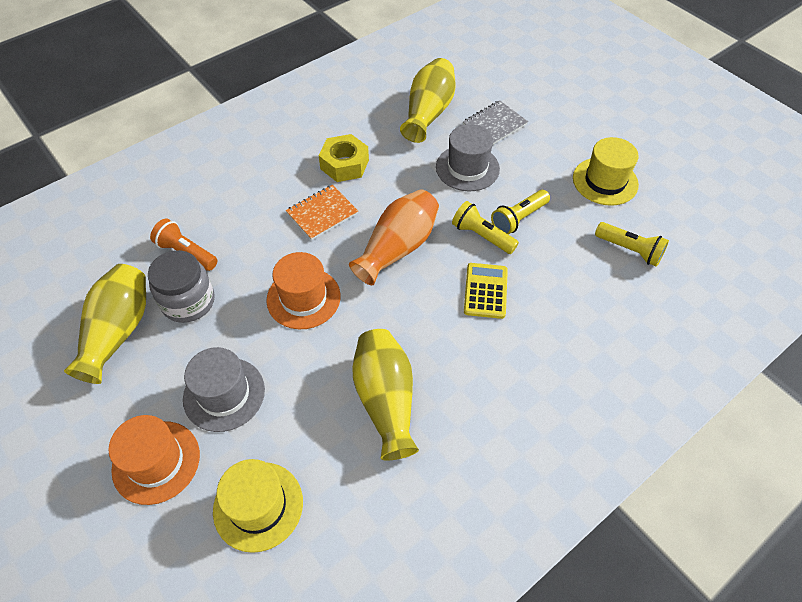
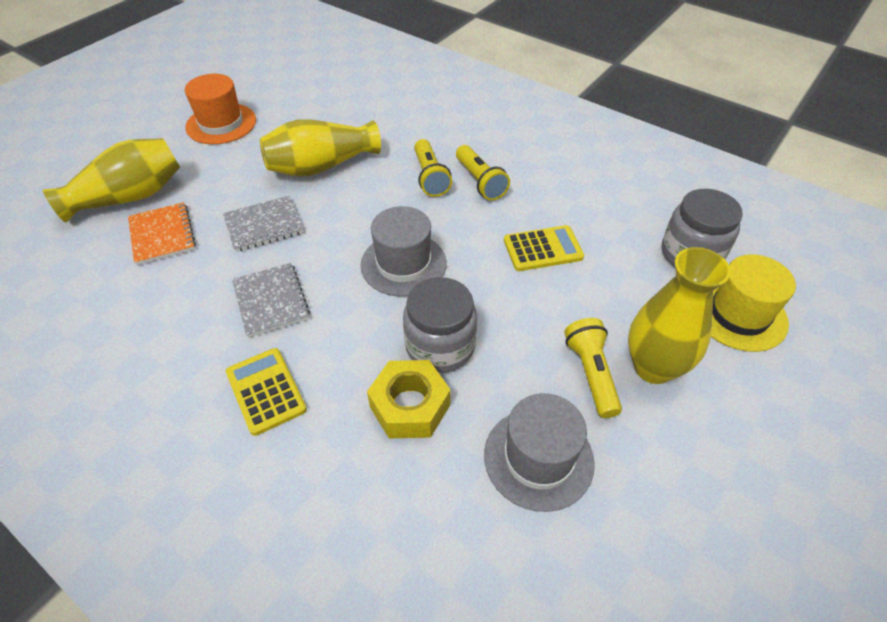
grey jar: 1 -> 2
grey notebook: 1 -> 2
orange flashlight: 1 -> 0
orange hat: 2 -> 1
orange vase: 1 -> 0
yellow calculator: 1 -> 2
yellow hat: 2 -> 1

